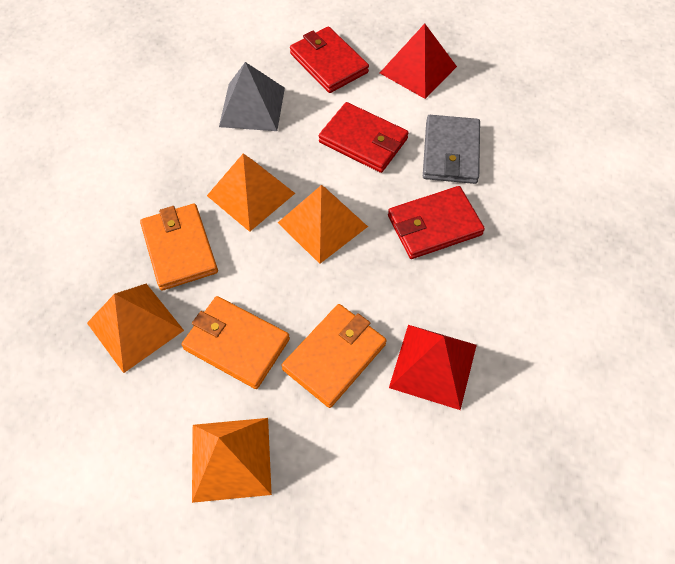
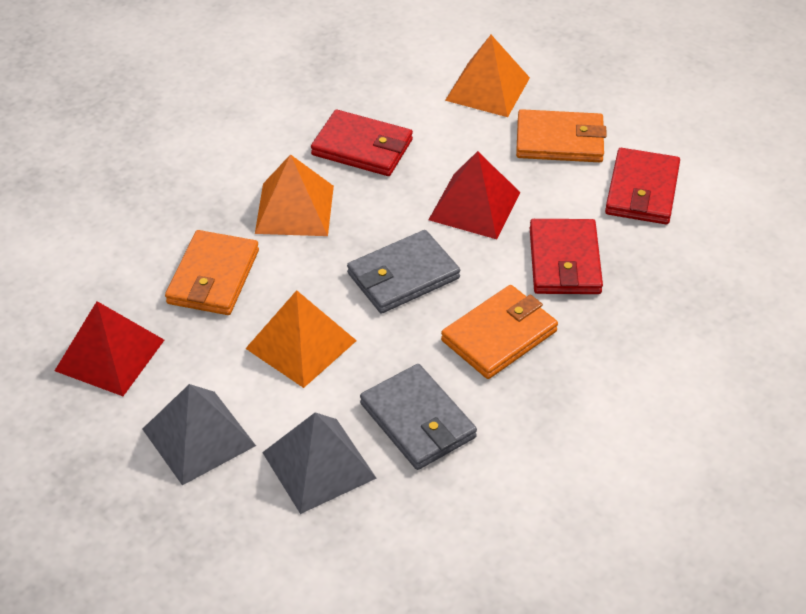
grey pyramid: 1 -> 2
grey wallet: 1 -> 2
orange pyramid: 4 -> 3

